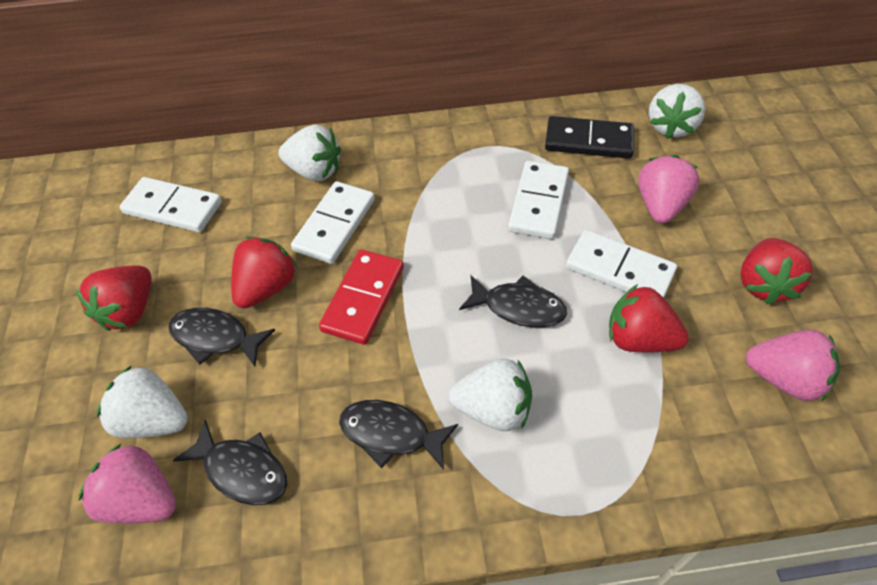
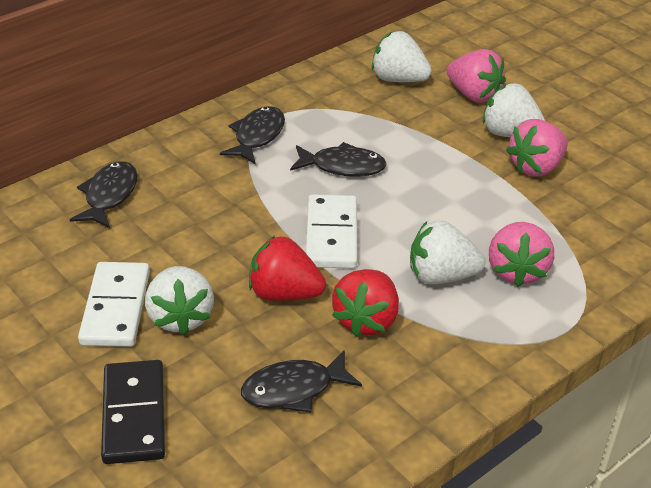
red domino: 1 -> 0
red strawberry: 4 -> 2
white domino: 4 -> 2

